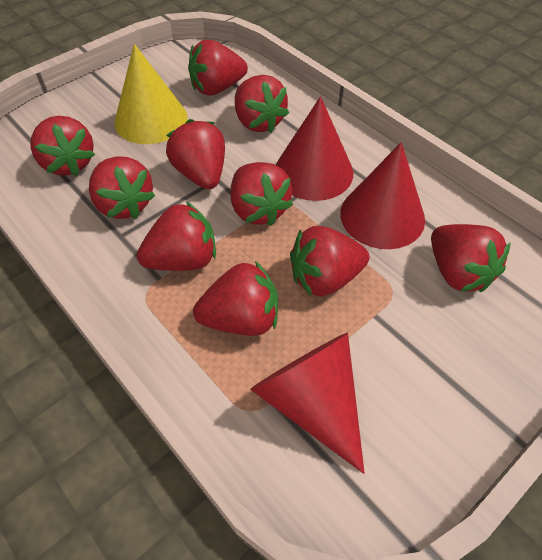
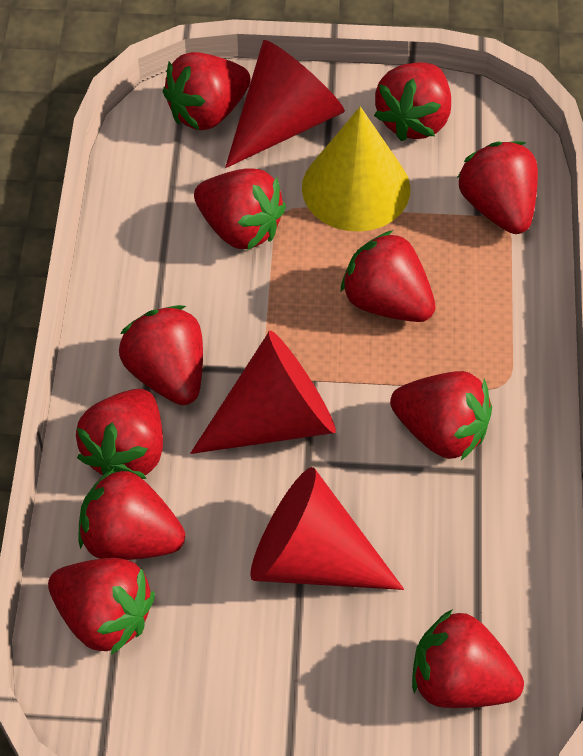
red strawberry: 10 -> 11

